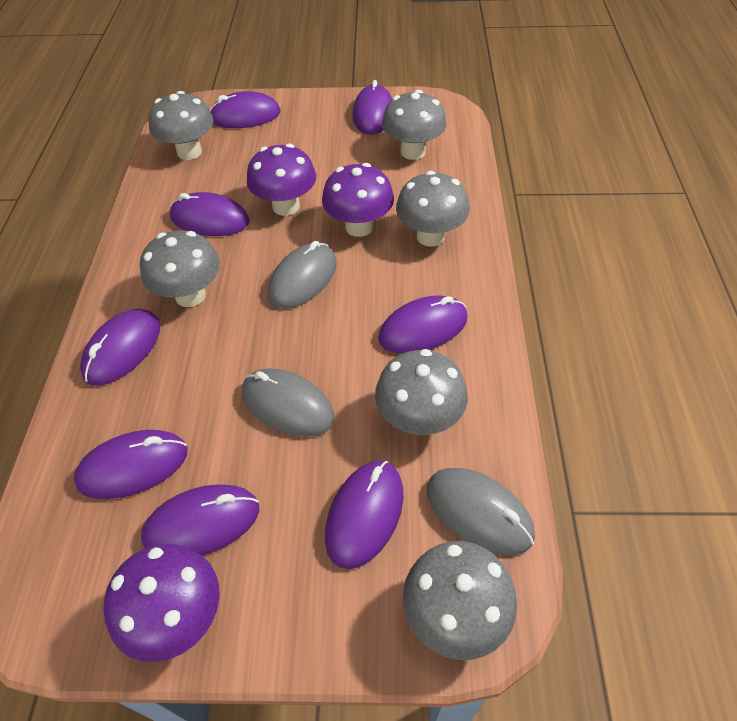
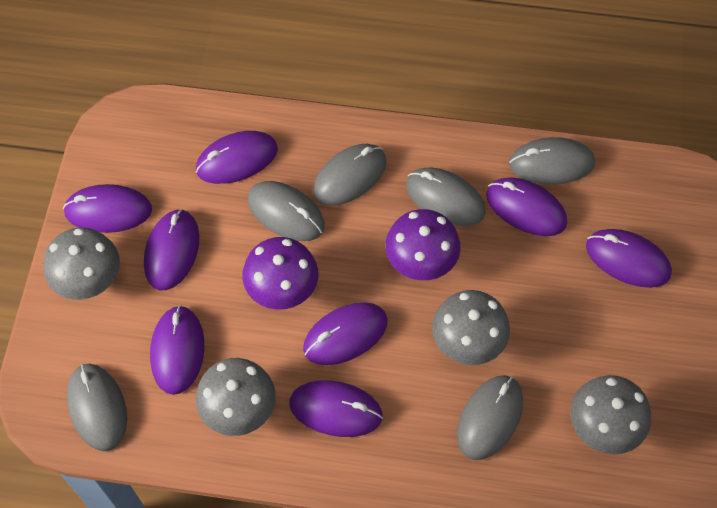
grey mouse: 3 -> 6
grey mushroom: 6 -> 4
purple mushroom: 3 -> 2

